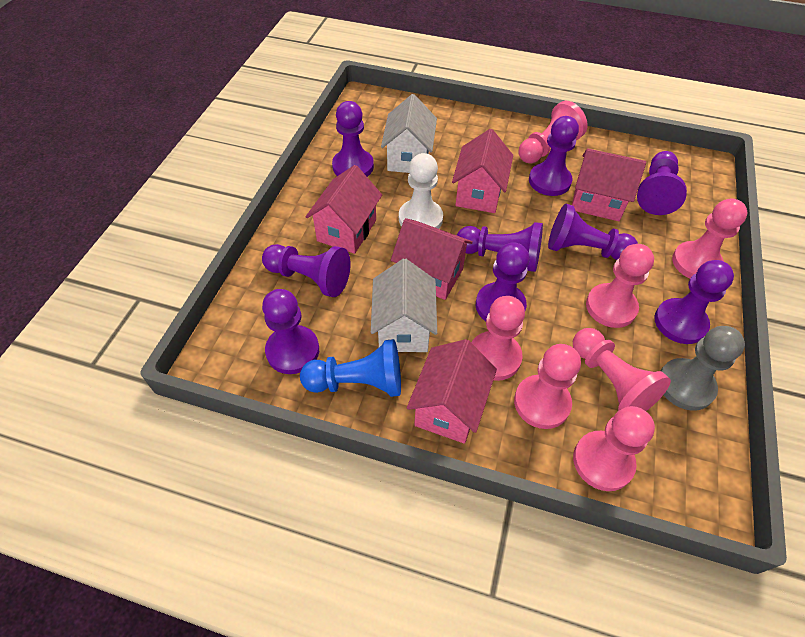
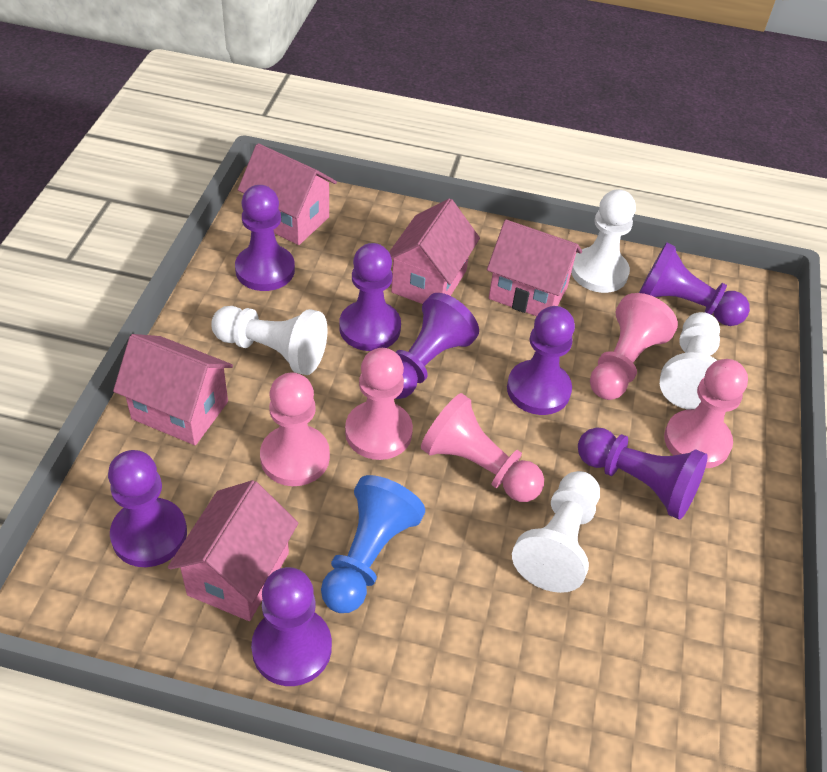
grey pawn: 1 -> 0
pink pawn: 7 -> 5
purple pawn: 9 -> 8
white house: 2 -> 0
white pawn: 1 -> 4

